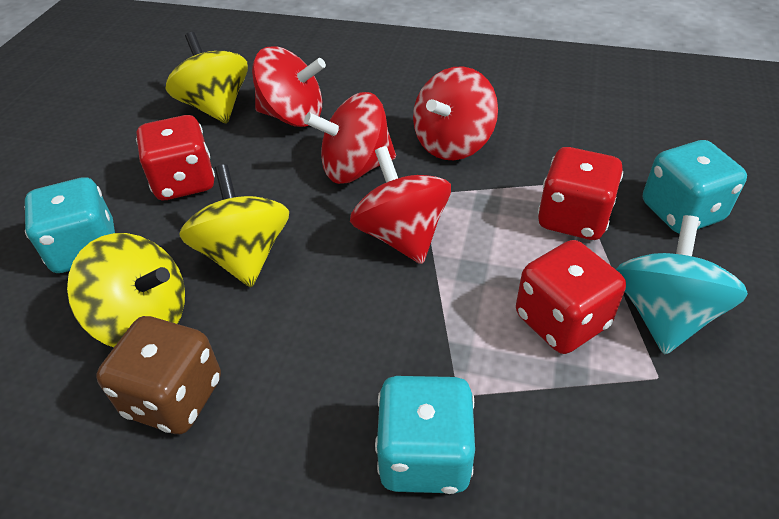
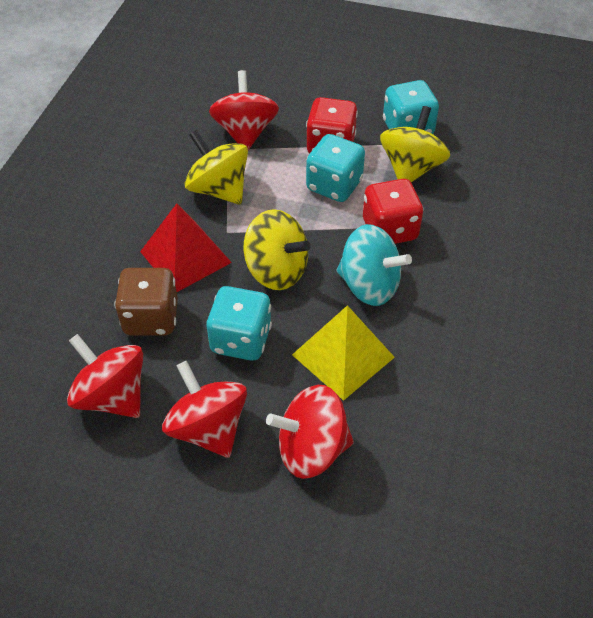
red dice: 3 -> 2
red pyramid: 0 -> 1
yellow pyramid: 0 -> 1

